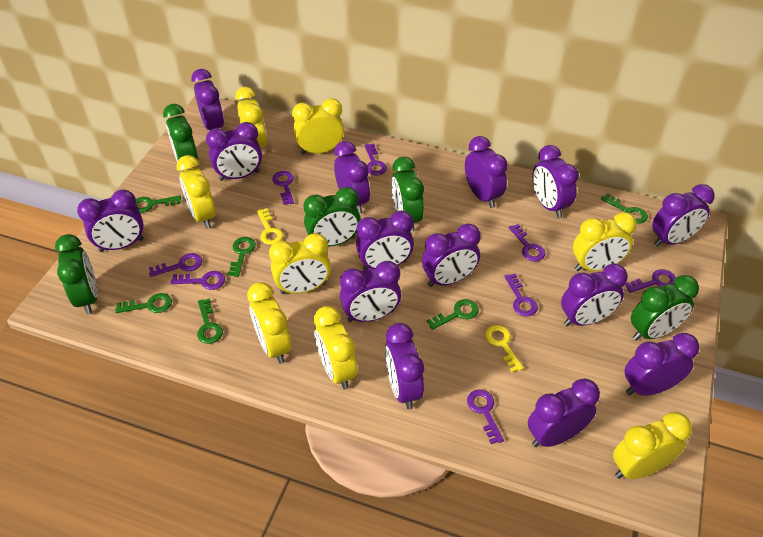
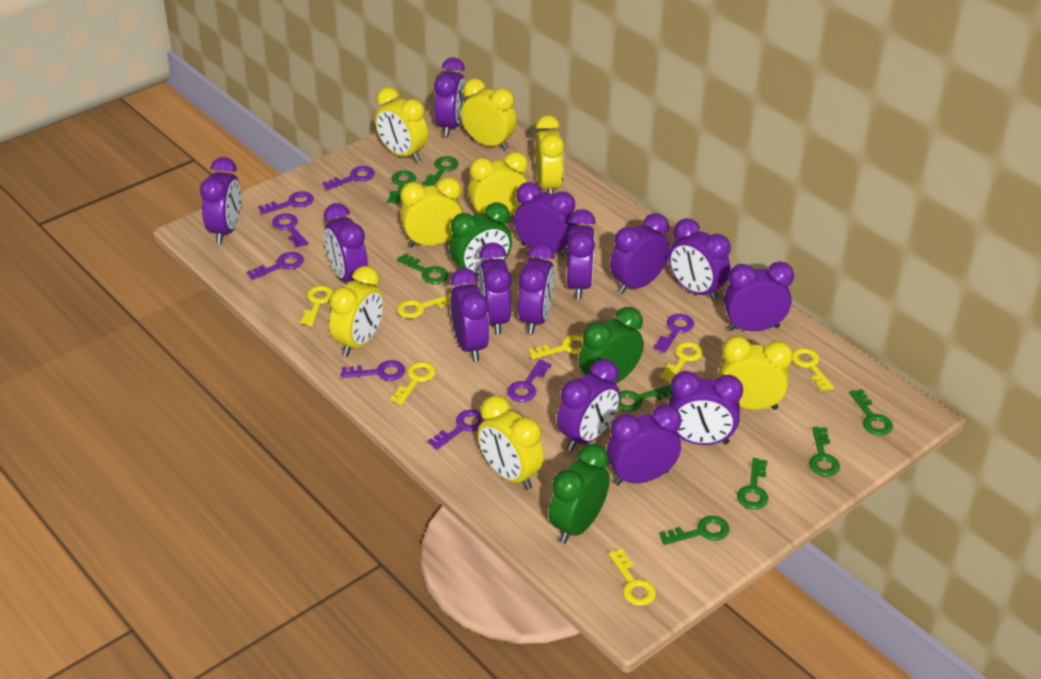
green clock: 5 -> 3
green key: 6 -> 8
yellow key: 2 -> 7

